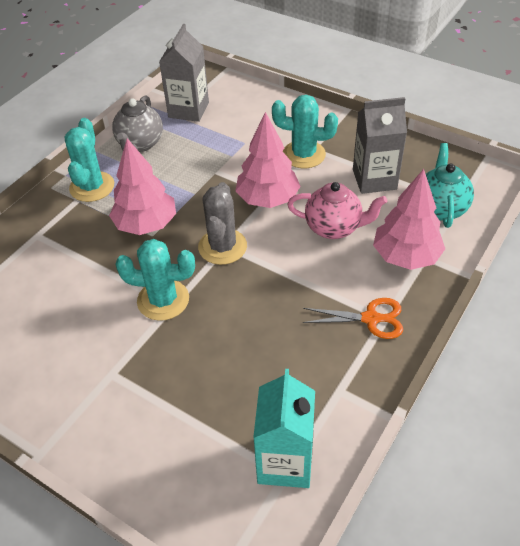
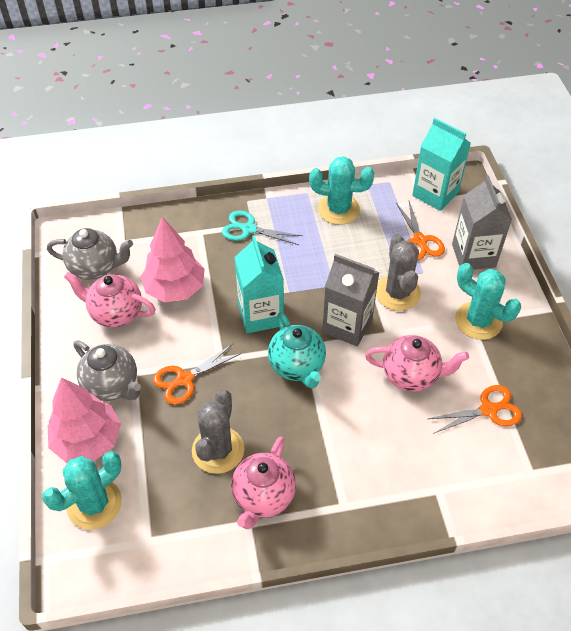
grey cactus: 1 -> 2
grey teapot: 1 -> 2
orange scissors: 1 -> 3
pink teapot: 1 -> 3
pink tree: 3 -> 2
turquoise carton: 1 -> 2
turquoise scissors: 0 -> 1

